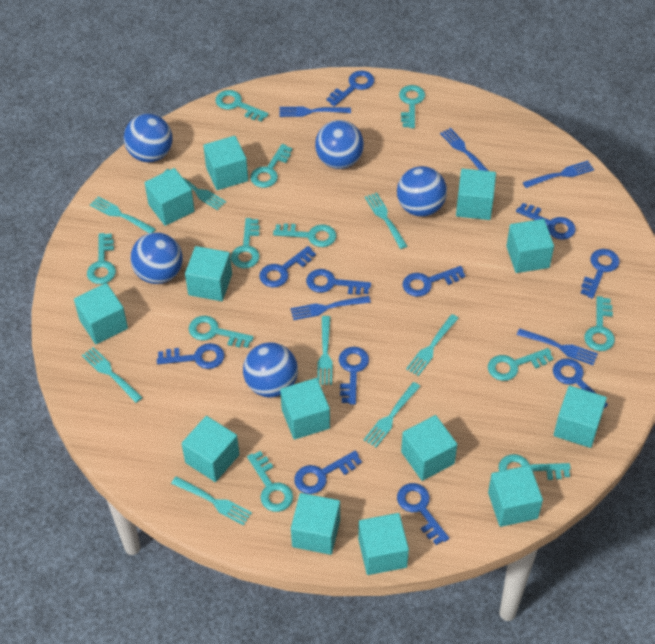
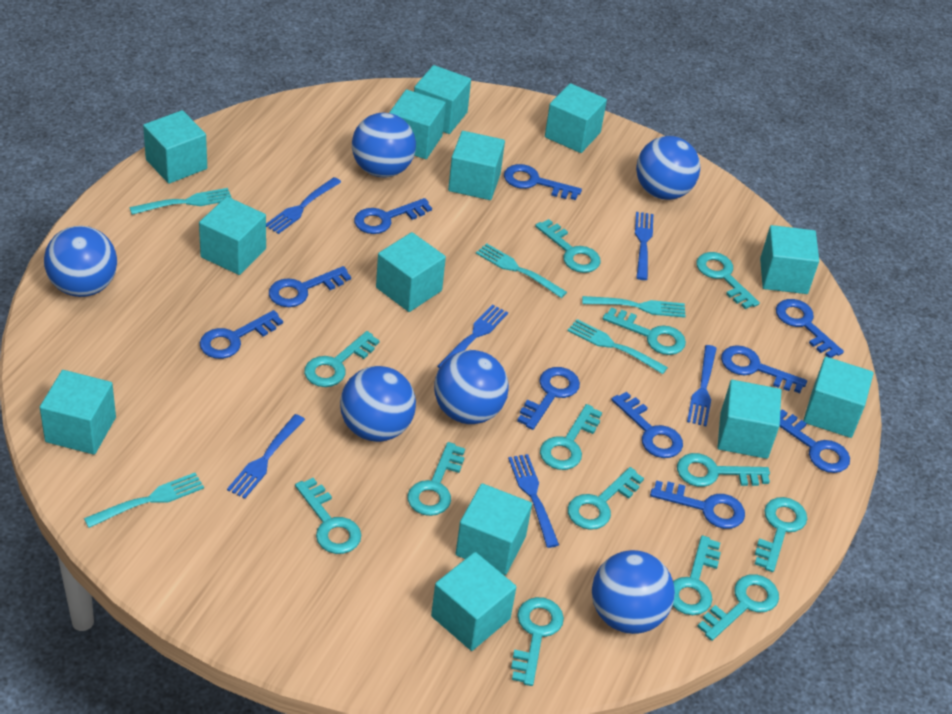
blue ball: 5 -> 6
blue fork: 5 -> 6
blue key: 11 -> 10
turquoise fork: 8 -> 5
turquoise key: 11 -> 13

